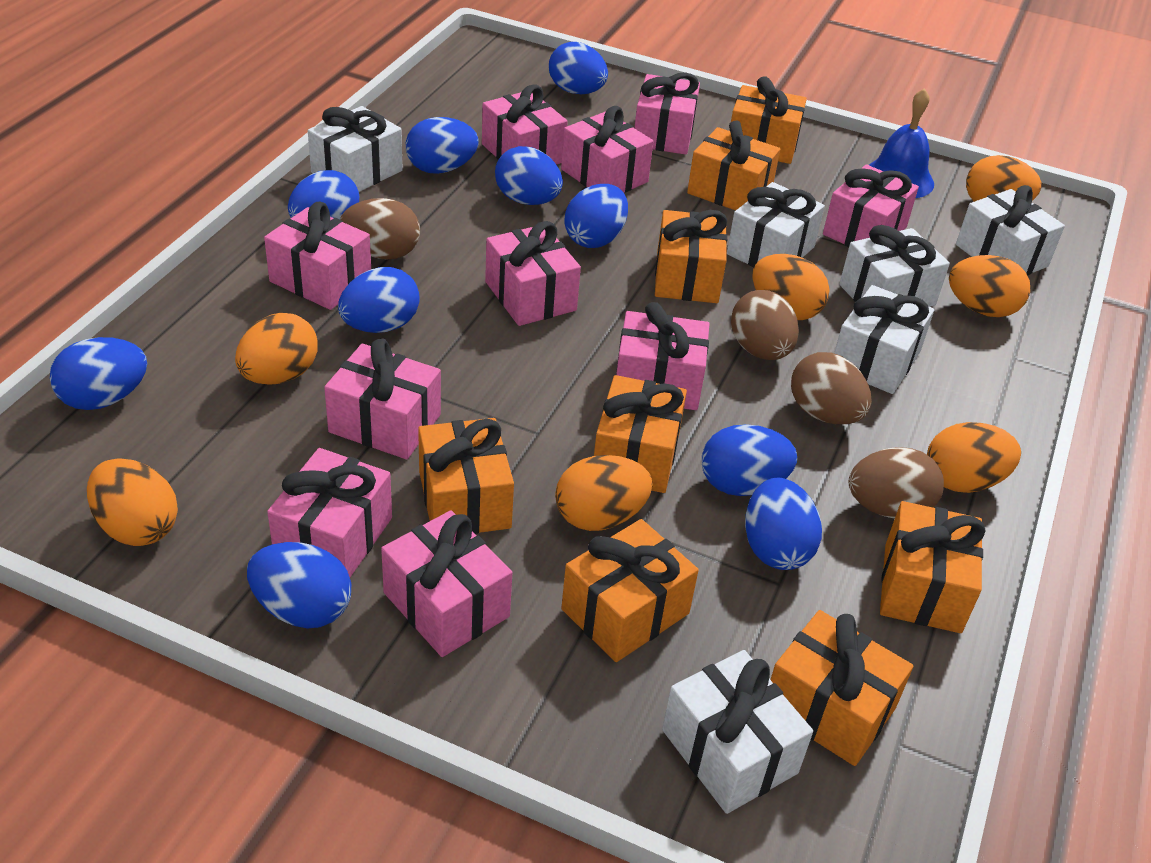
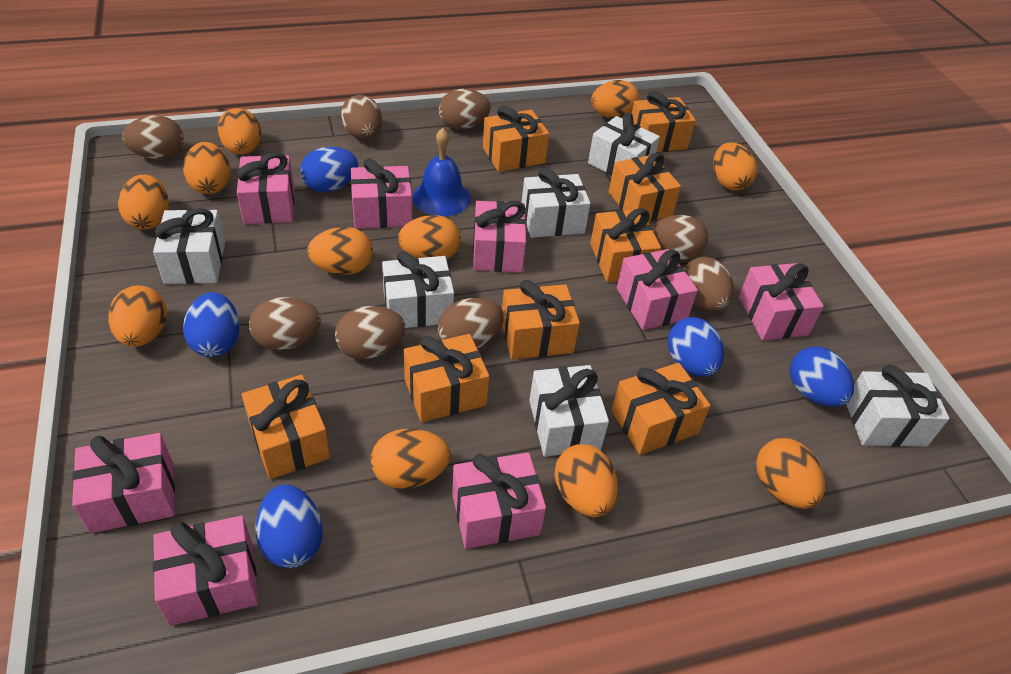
blue egg: 10 -> 5
brown egg: 4 -> 8
orange egg: 7 -> 11
pink gift: 10 -> 8

